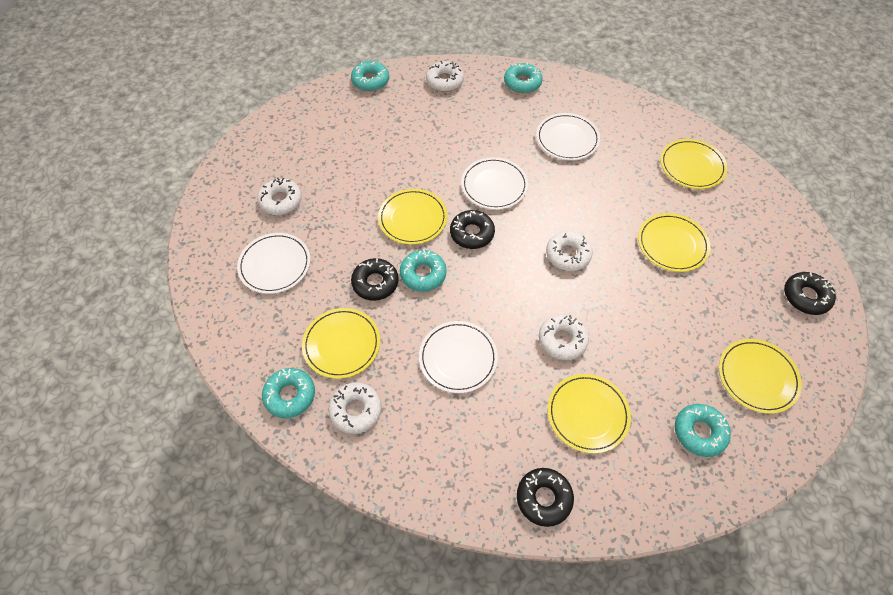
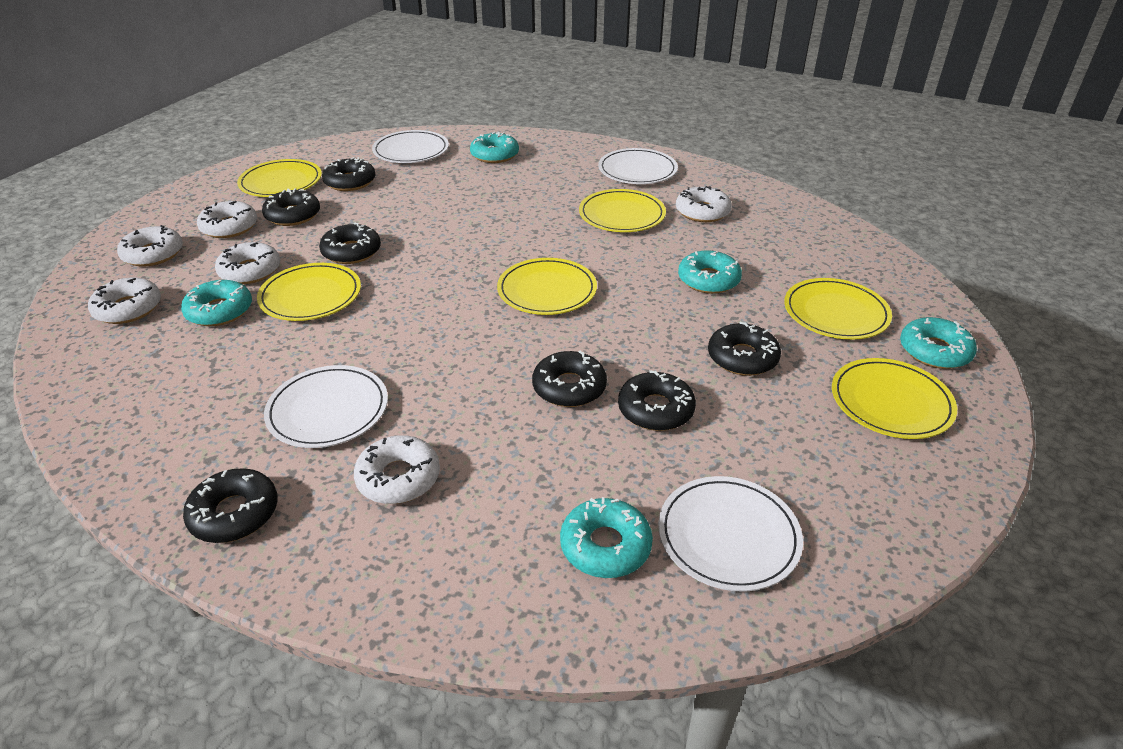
black donut: 4 -> 7
white donut: 5 -> 6

